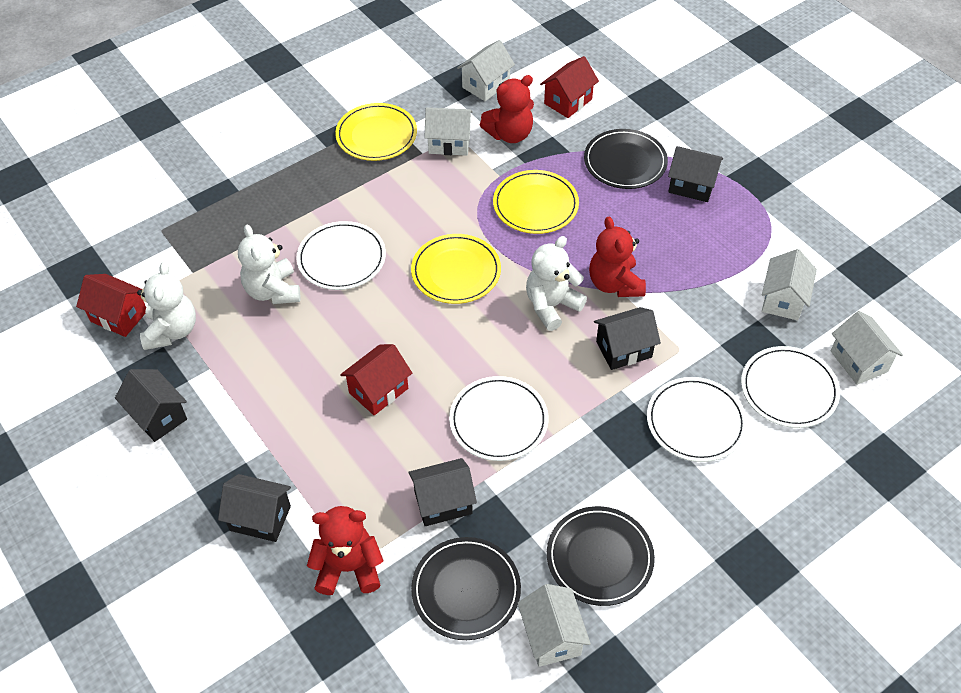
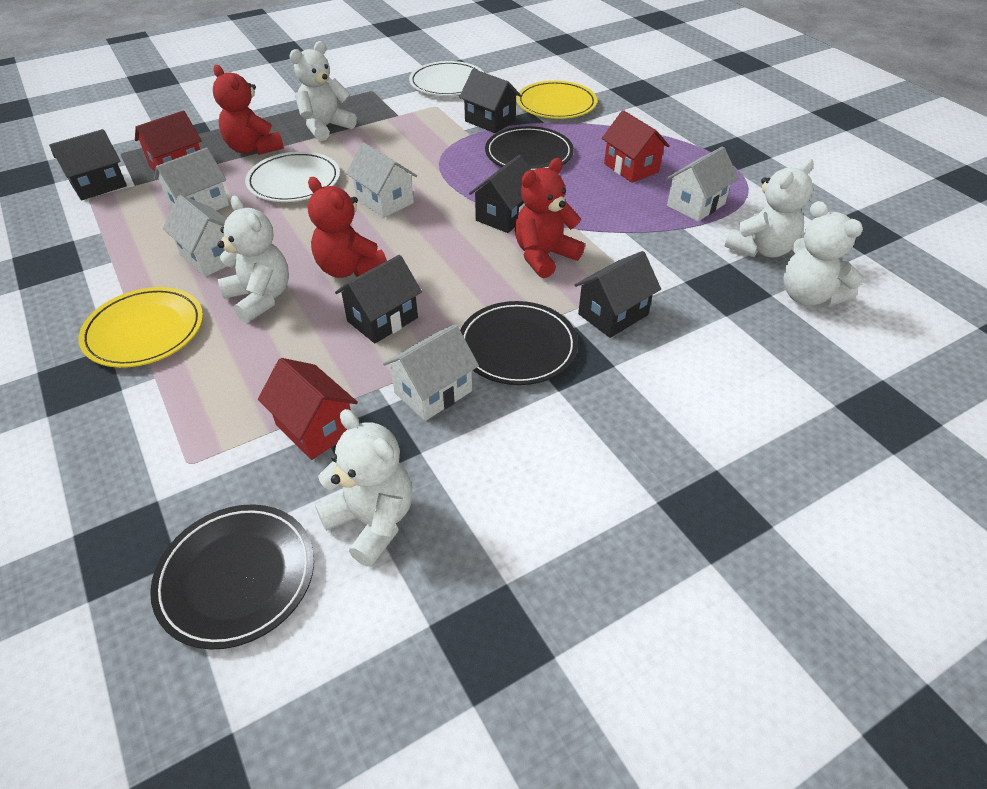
white plate: 4 -> 2
white teddy bear: 3 -> 5
yellow plate: 3 -> 2

